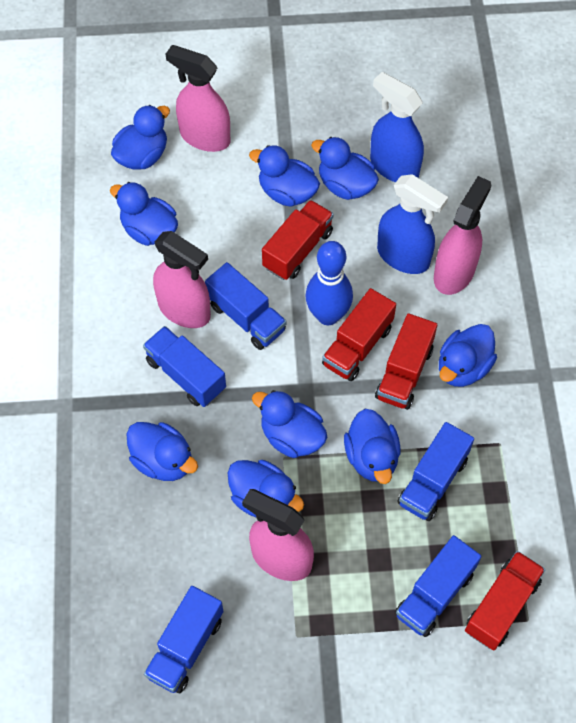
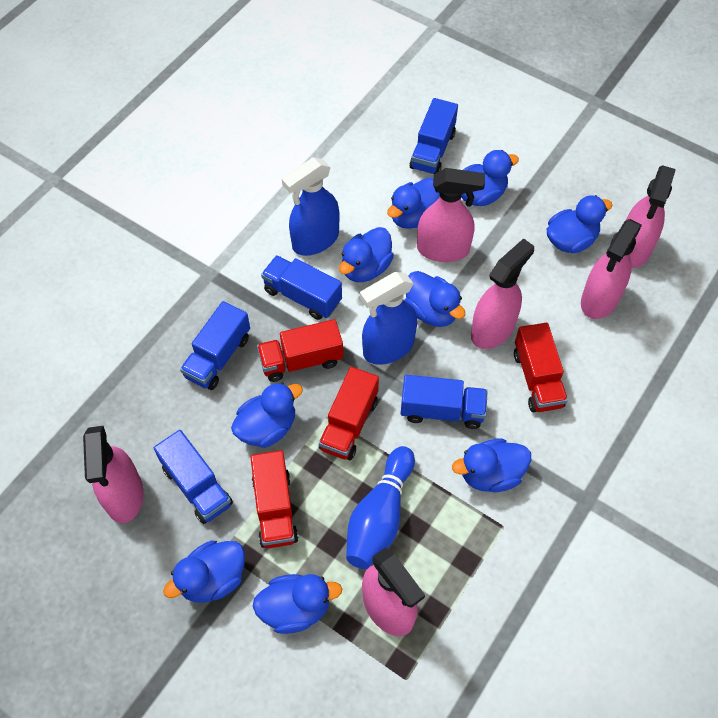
pink spray bottle: 4 -> 6

